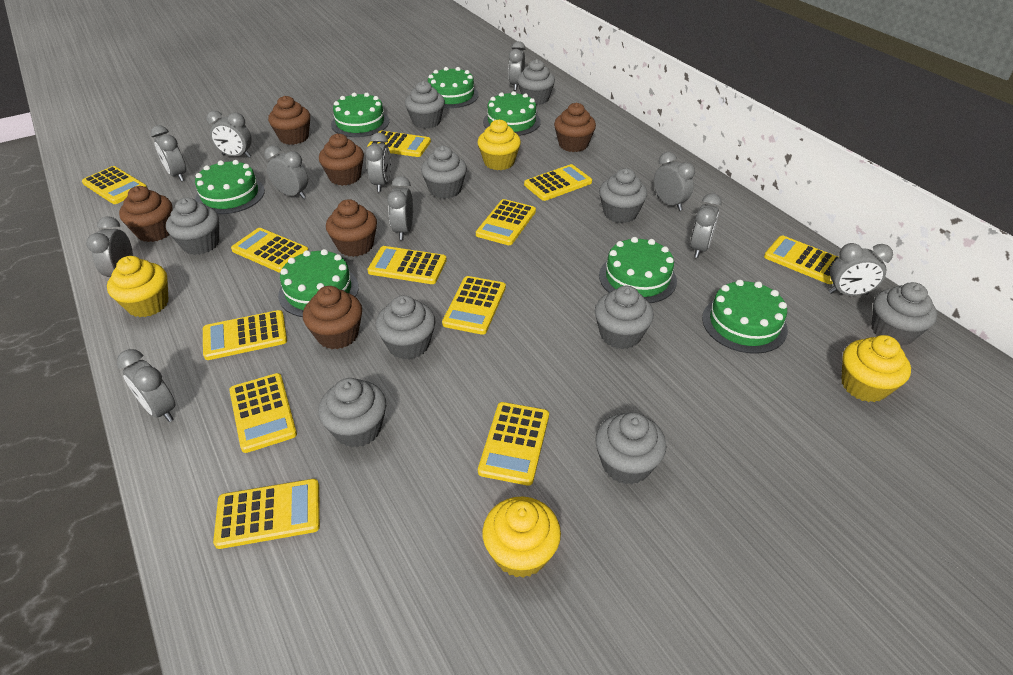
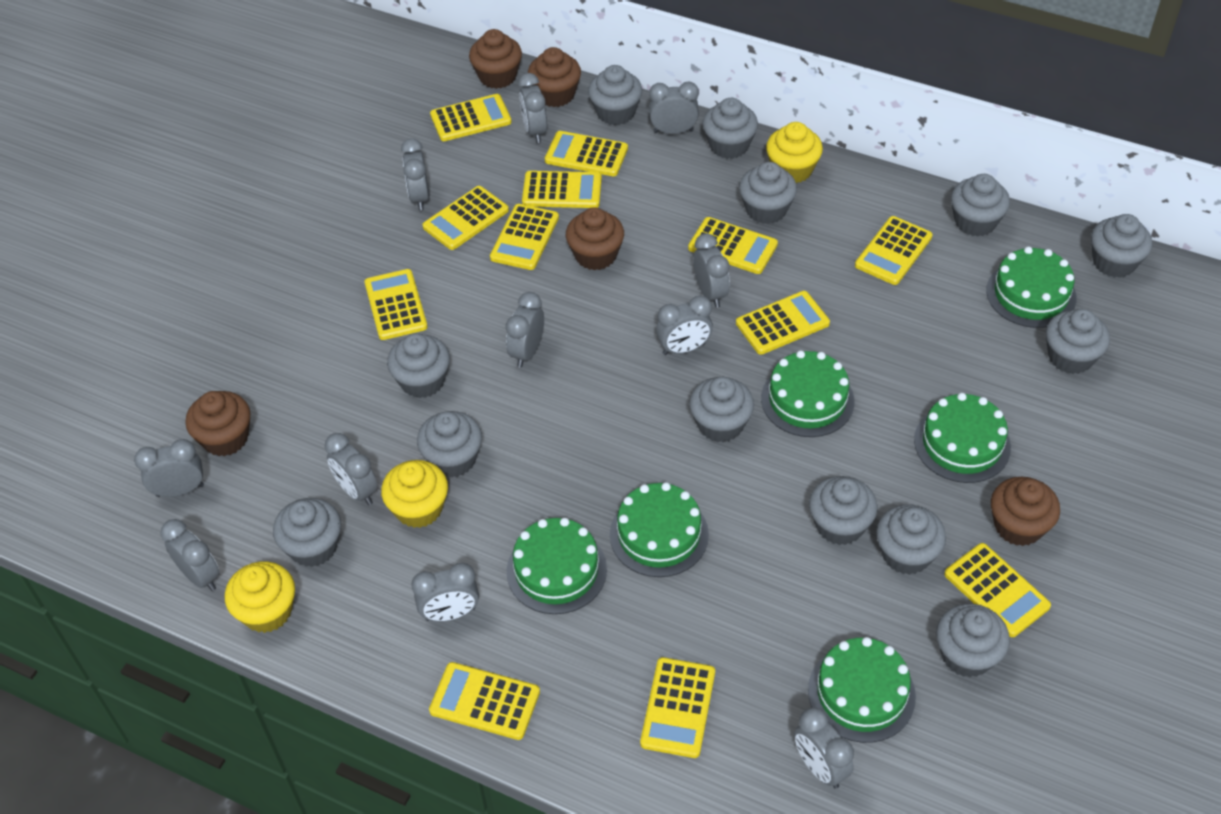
brown cupcake: 6 -> 5
green cake: 7 -> 6
grey cupcake: 10 -> 13
yellow cupcake: 4 -> 3

